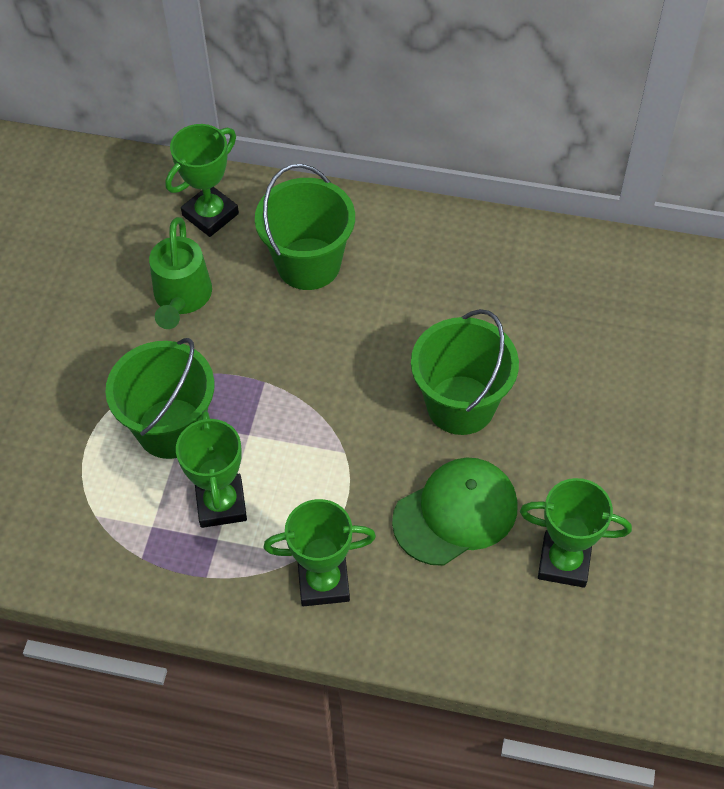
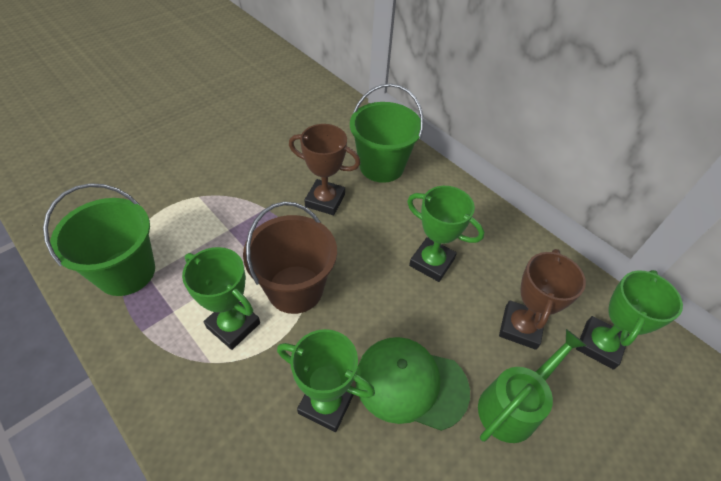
brown bucket: 0 -> 1
brown trophy: 0 -> 2
green bucket: 3 -> 2

